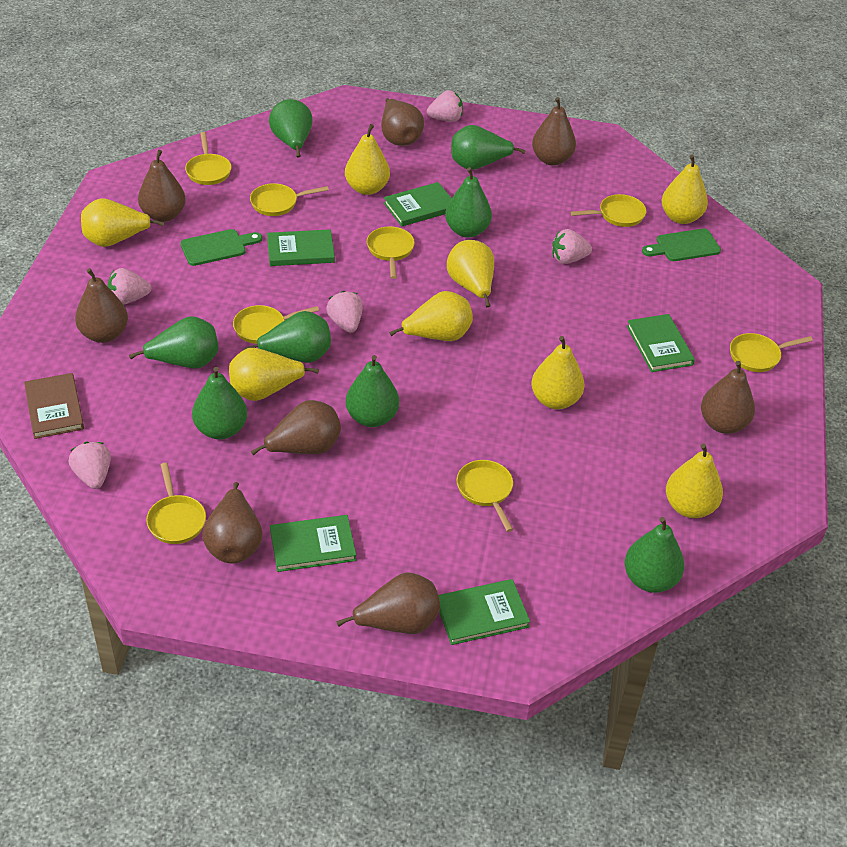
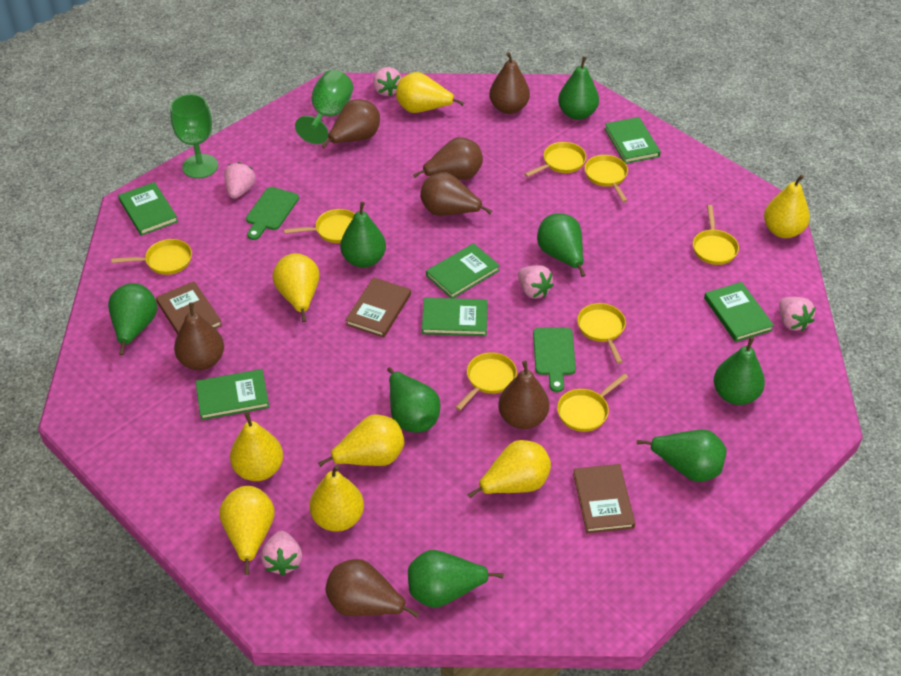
brown book: 1 -> 3
brown pear: 8 -> 7
green book: 5 -> 6
green goblet: 0 -> 2

